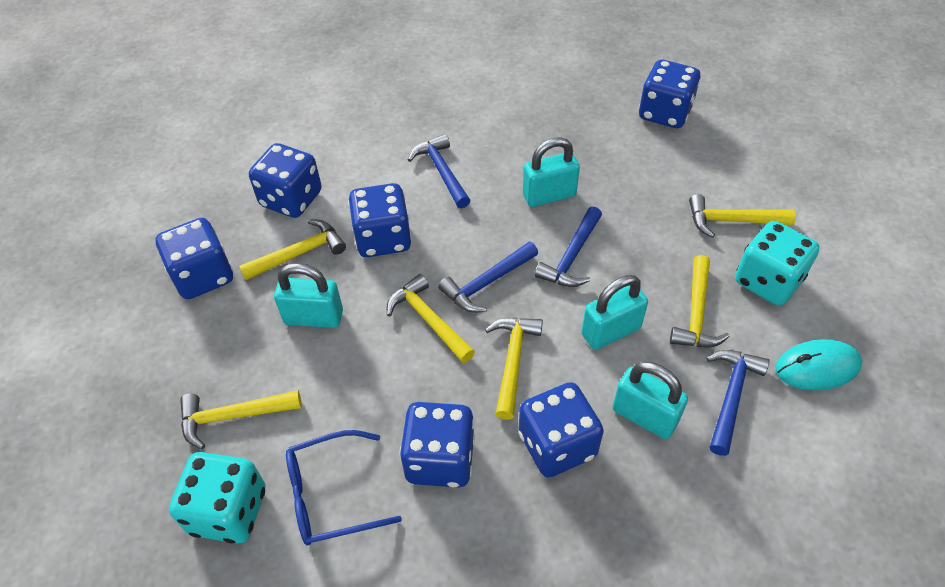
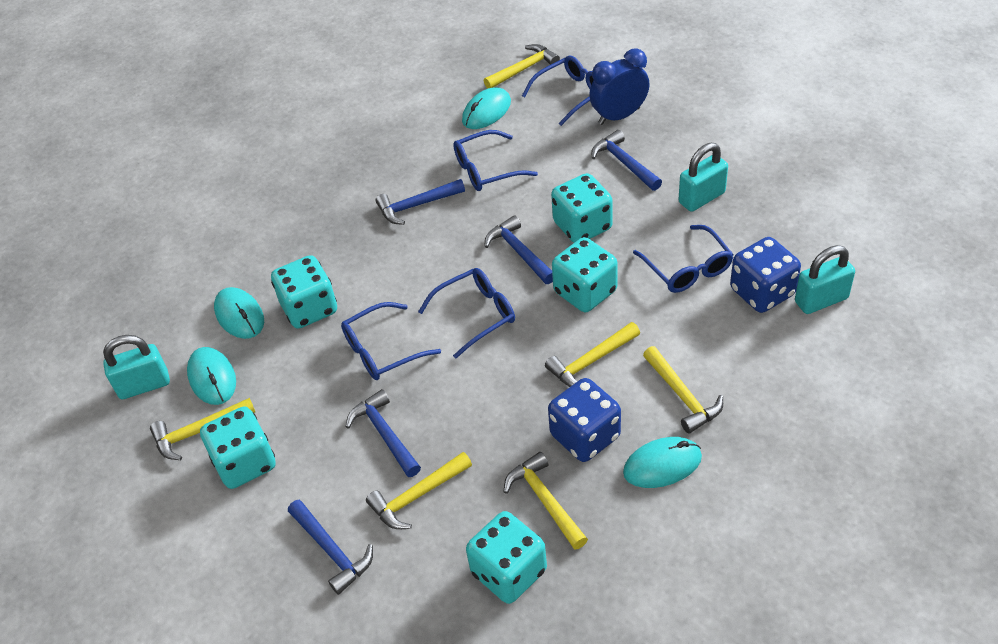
blue clock: 0 -> 1
blue dice: 6 -> 2
blue glasses: 1 -> 5
blue hammer: 4 -> 5
turquoise dice: 2 -> 5
turquoise mouse: 1 -> 4
turquoise padlock: 4 -> 3

